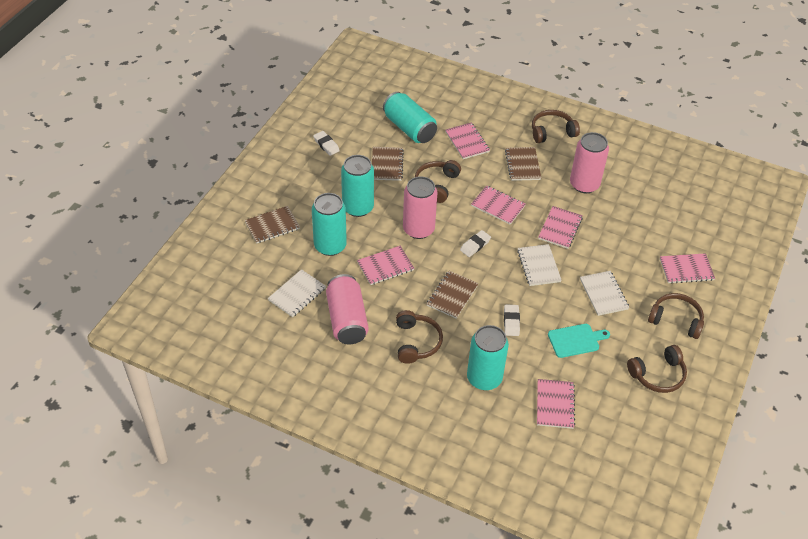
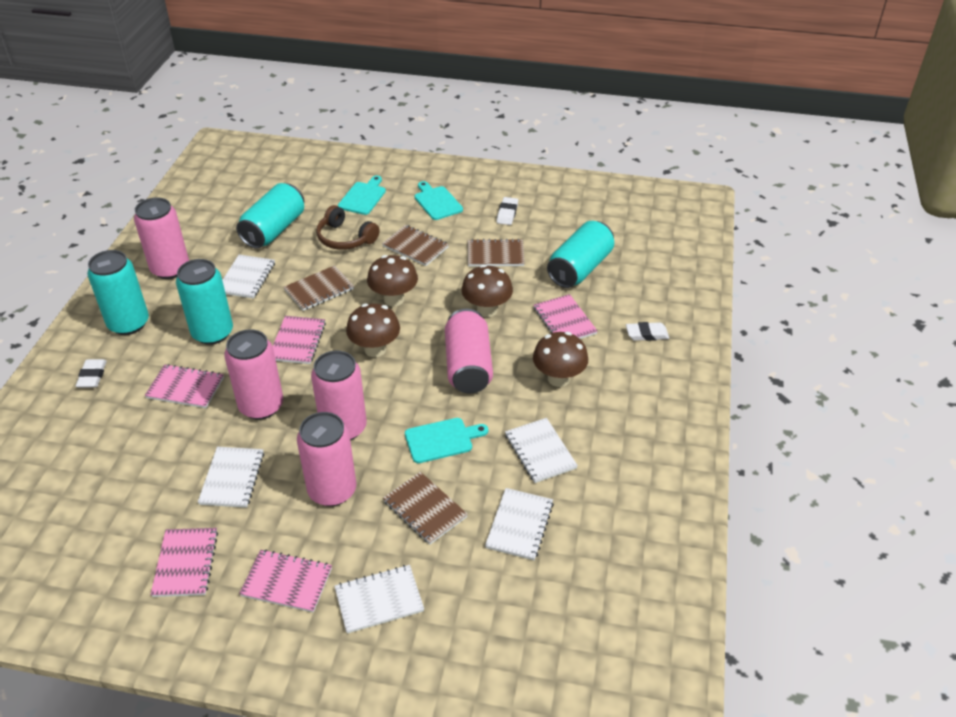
brown headphones: 5 -> 1
brown mushroom: 0 -> 4
pink can: 3 -> 5
pink notebook: 6 -> 5
turquoise cutting board: 1 -> 3
white notebook: 3 -> 5

